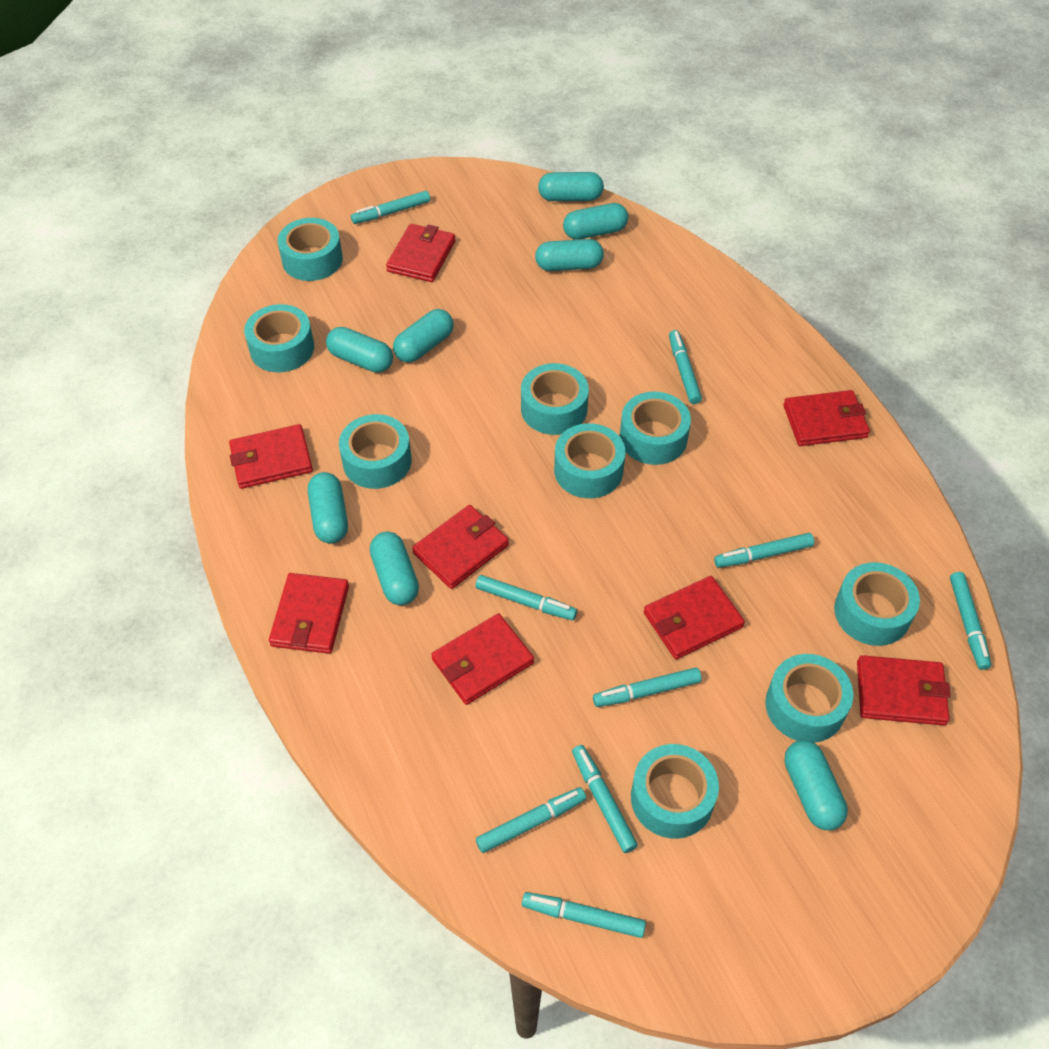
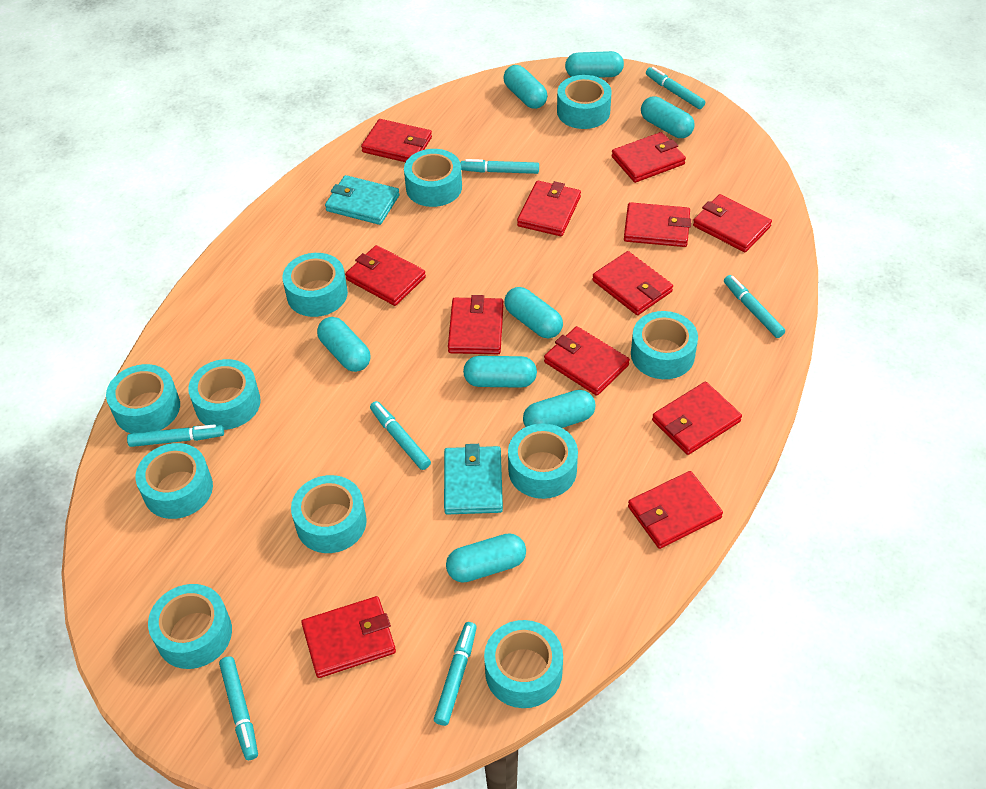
red wallet: 8 -> 12
turquoise marker: 9 -> 7
turquoise tape: 9 -> 11
turquoise wallet: 0 -> 2

